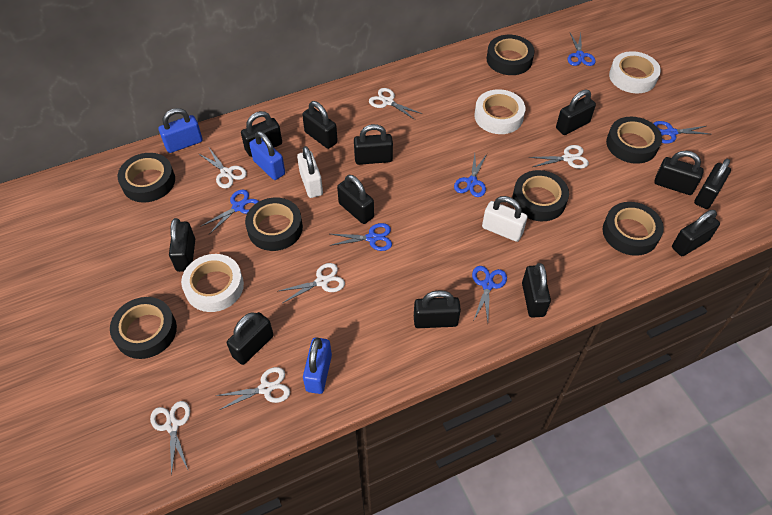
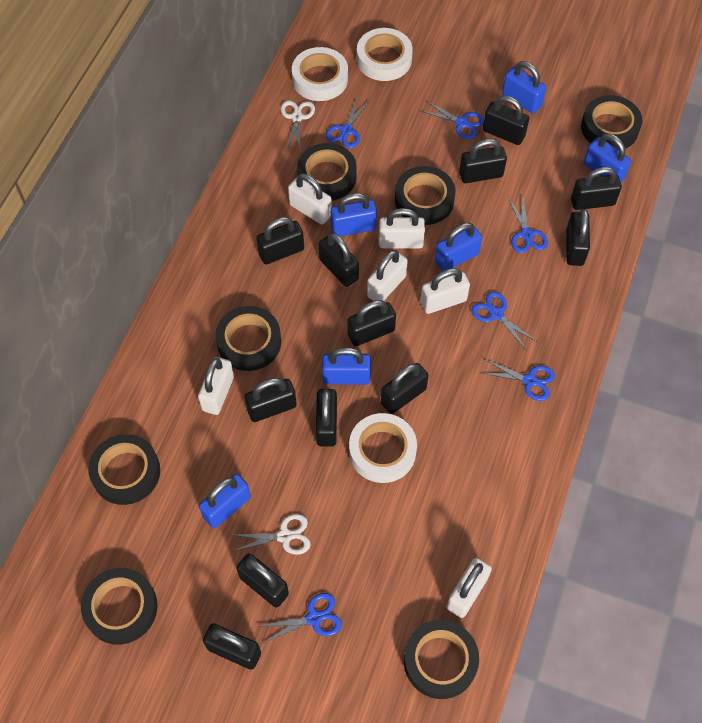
blue padlock: 3 -> 6
white padlock: 2 -> 6
white scissors: 6 -> 2

